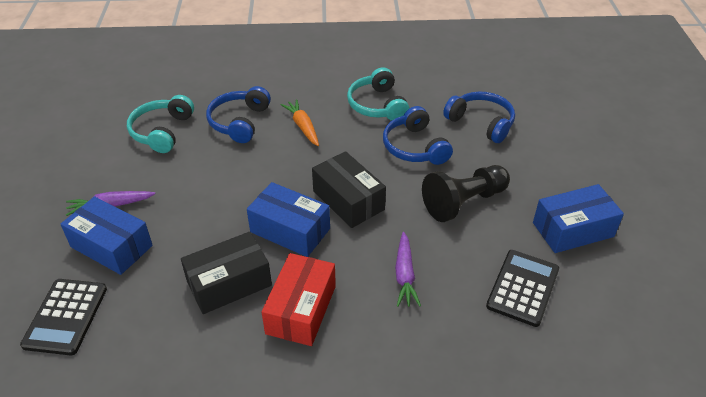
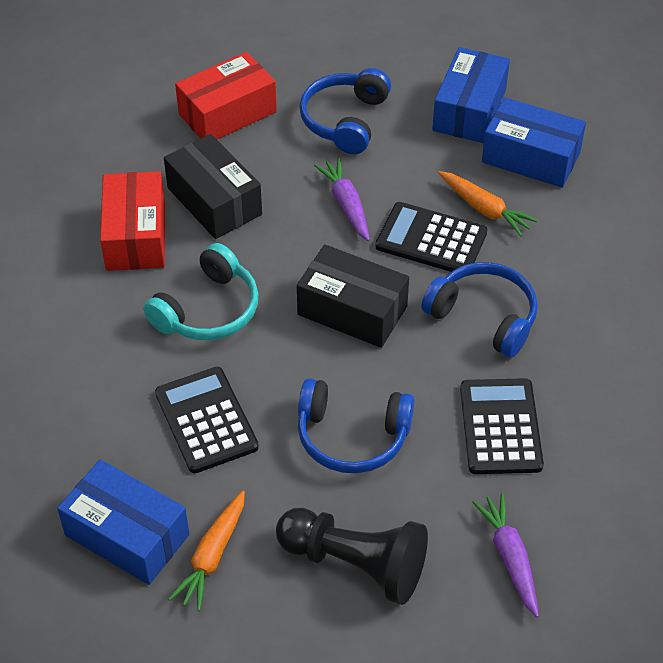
black calculator: 2 -> 3
orange carrot: 1 -> 2
red box: 1 -> 2
turquoise headphones: 2 -> 1

